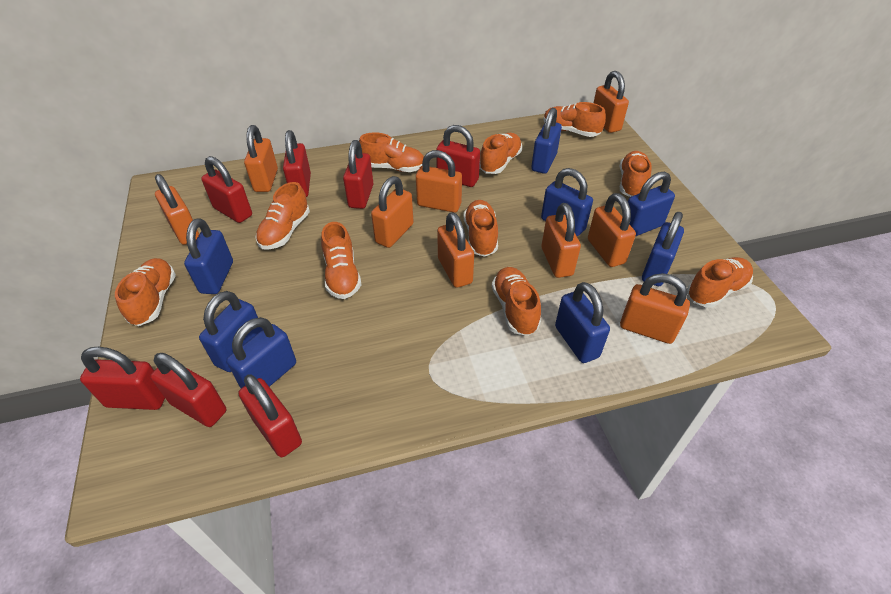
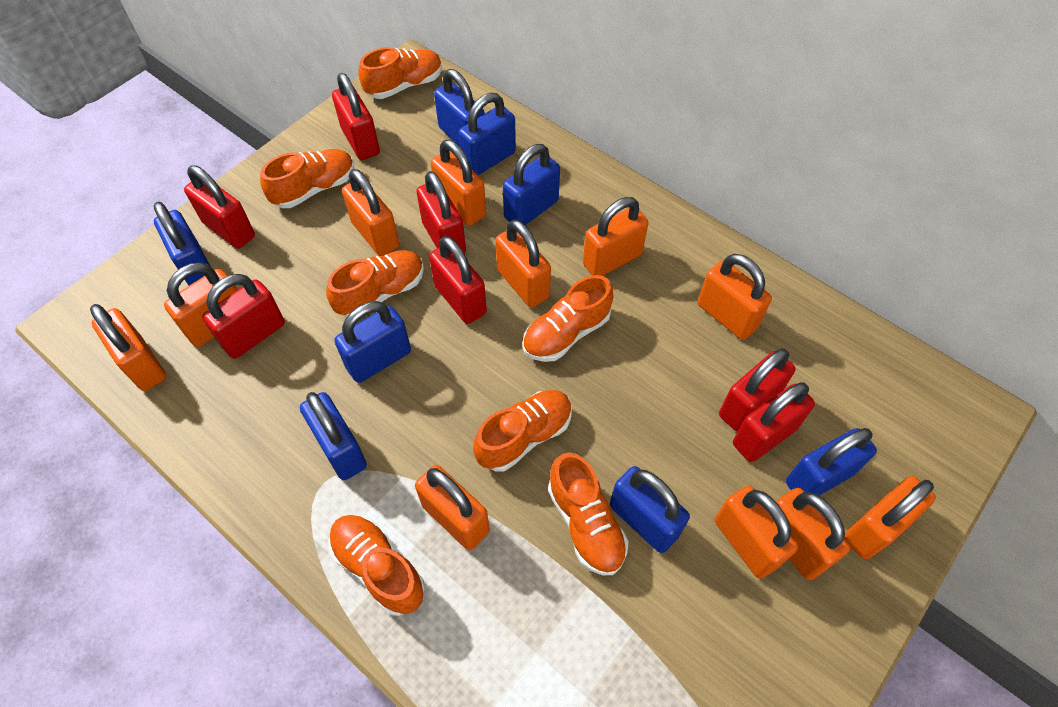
orange padlock: 9 -> 11
orange shoe: 10 -> 7

